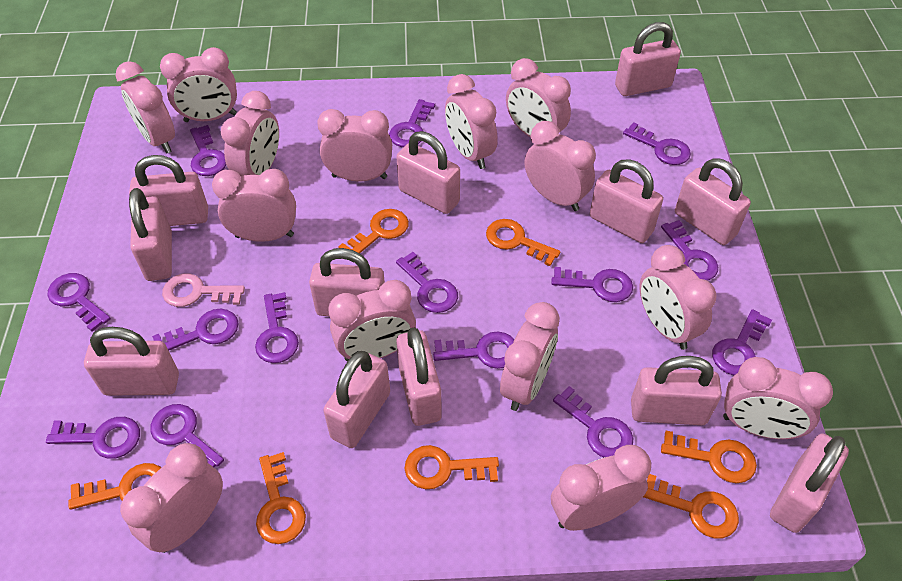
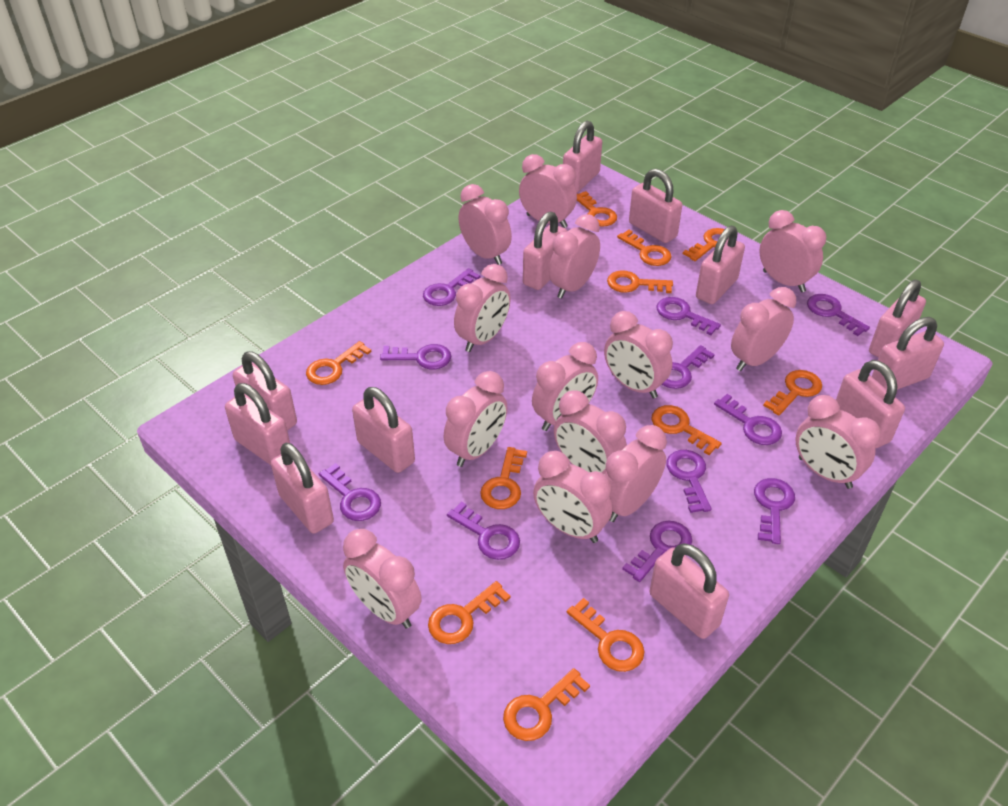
orange key: 7 -> 11
pink key: 1 -> 0
purple key: 14 -> 11

